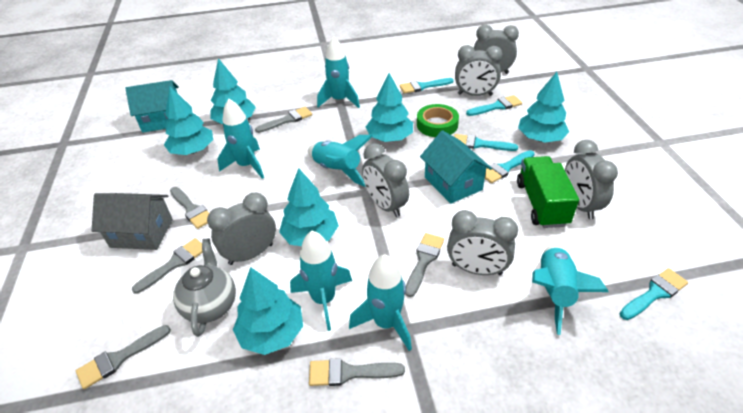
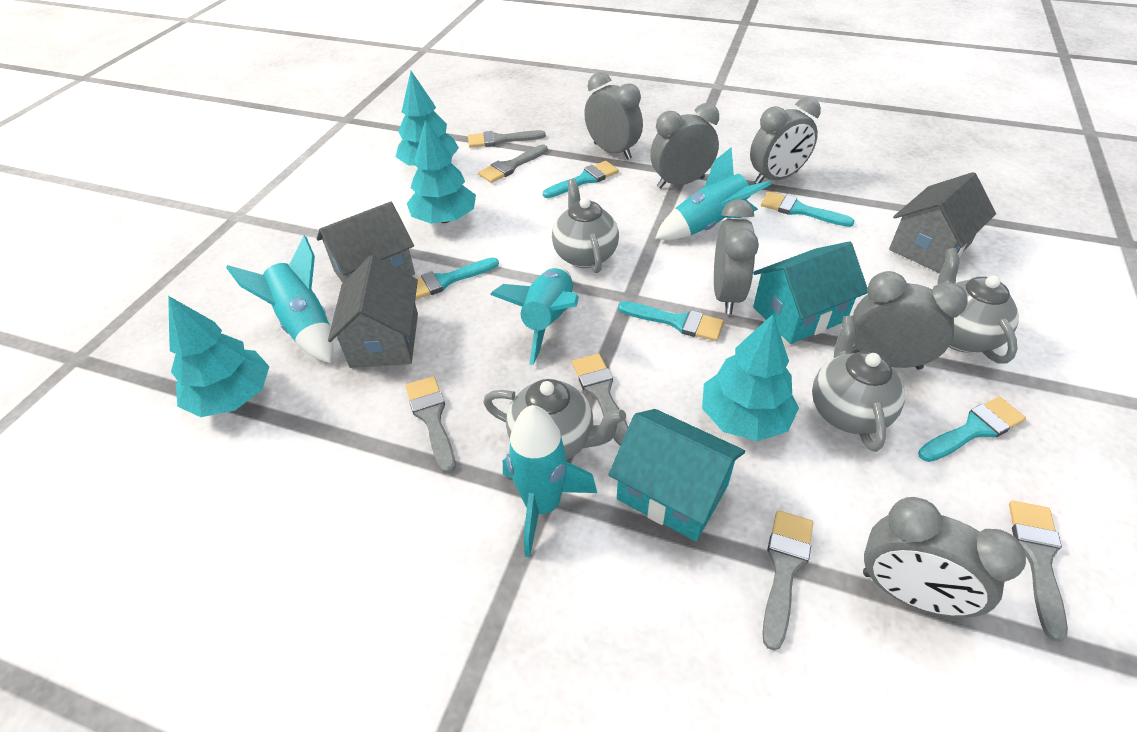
green tape: 1 -> 0
green truck: 1 -> 0
grey house: 1 -> 3
grey teapot: 1 -> 4
turquoise rocket: 6 -> 4
turquoise tree: 6 -> 4

